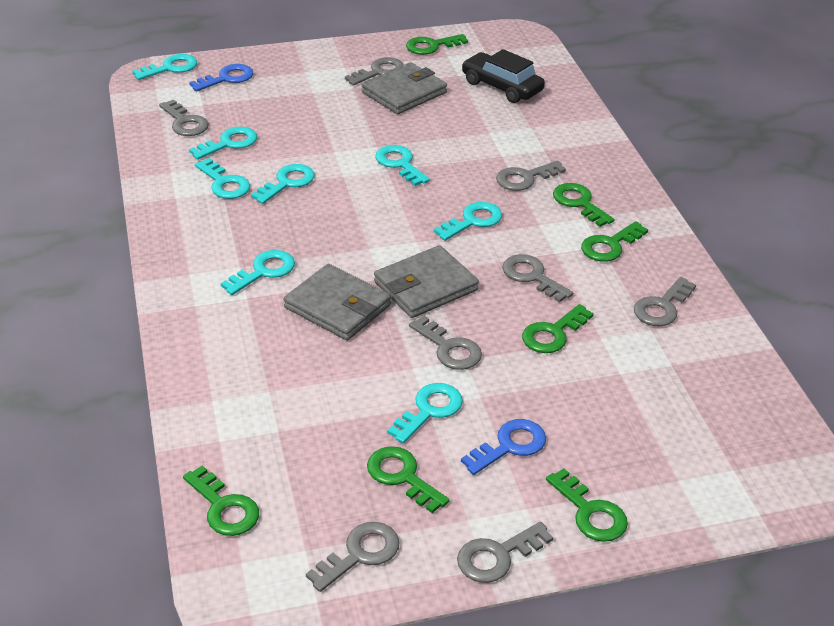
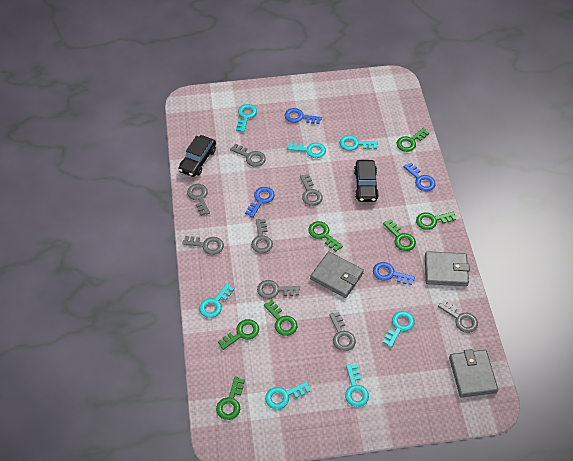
black car: 1 -> 2
blue key: 2 -> 4
turquoise key: 8 -> 7

